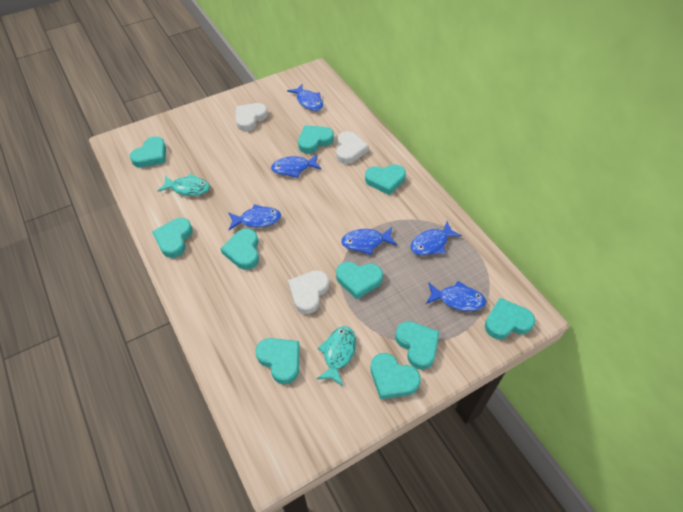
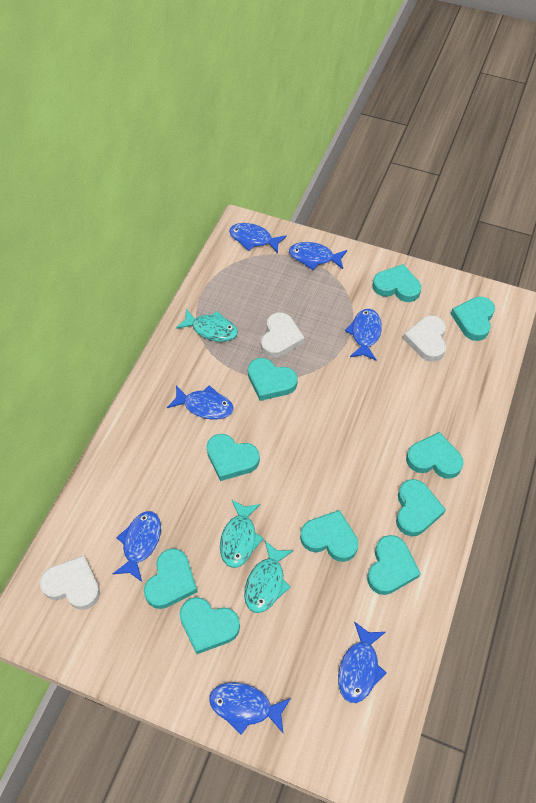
blue fish: 6 -> 7
turquoise fish: 2 -> 3

